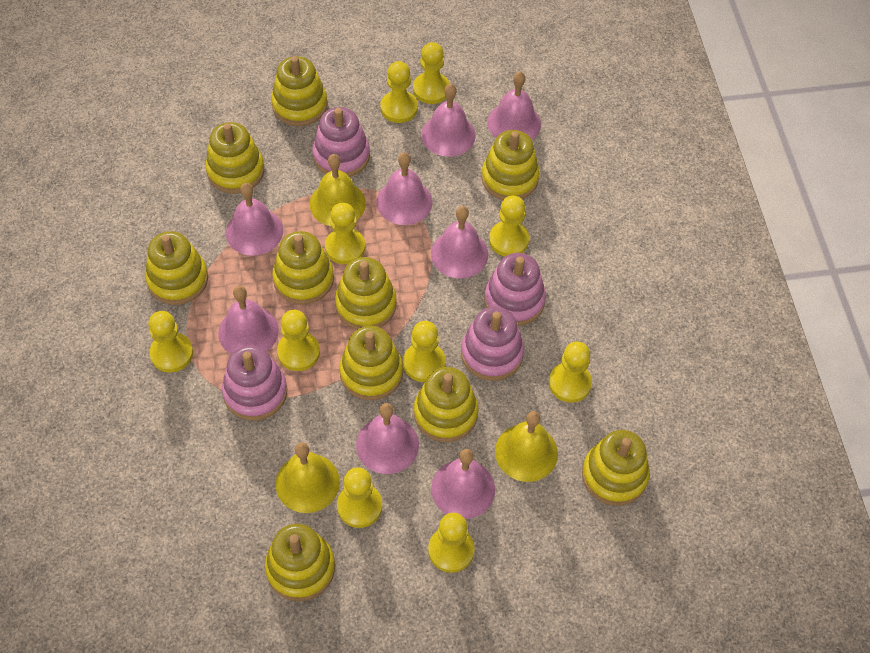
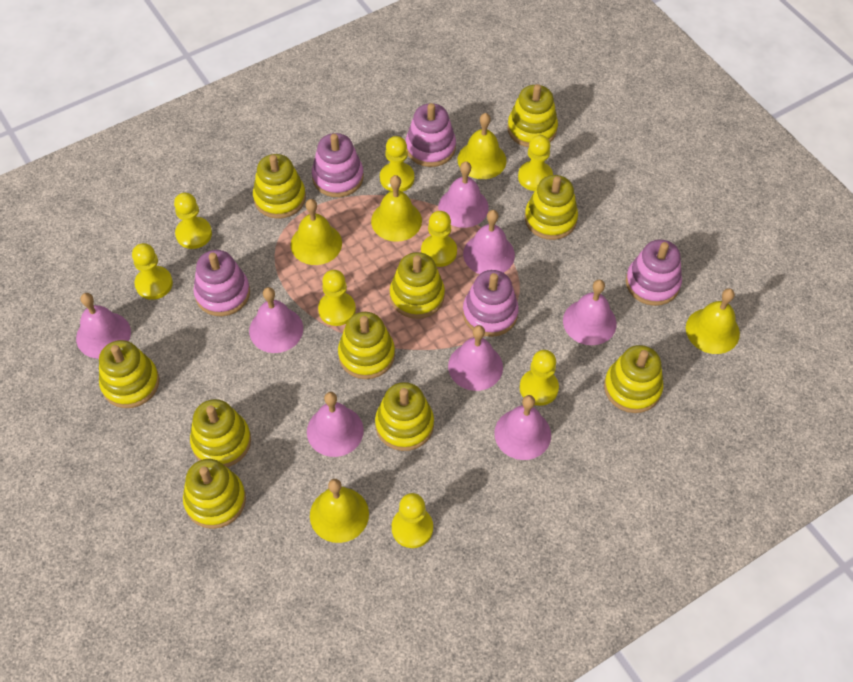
pink stacking toy: 4 -> 5
yellow bell: 3 -> 5
yellow pawn: 10 -> 8

